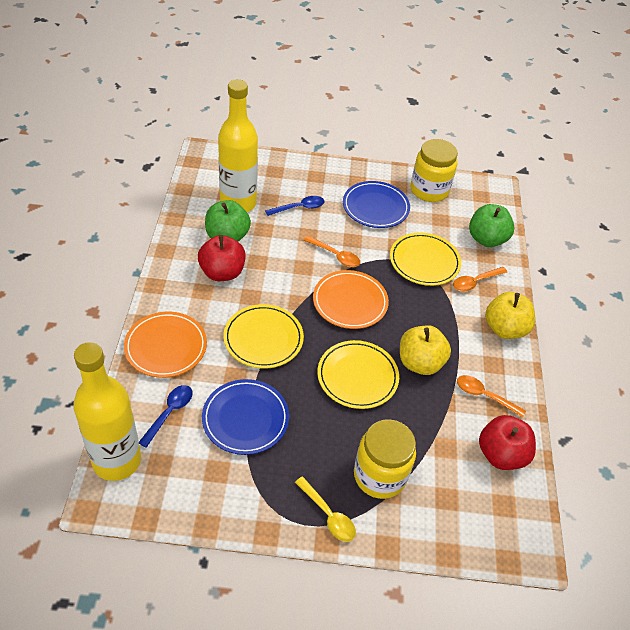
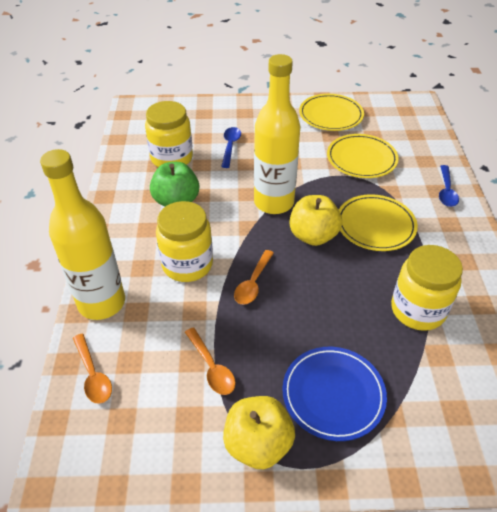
blue plate: 2 -> 1
green apple: 2 -> 1
orange plate: 2 -> 0
red apple: 2 -> 0
yellow jar: 2 -> 3
yellow spoon: 1 -> 0

